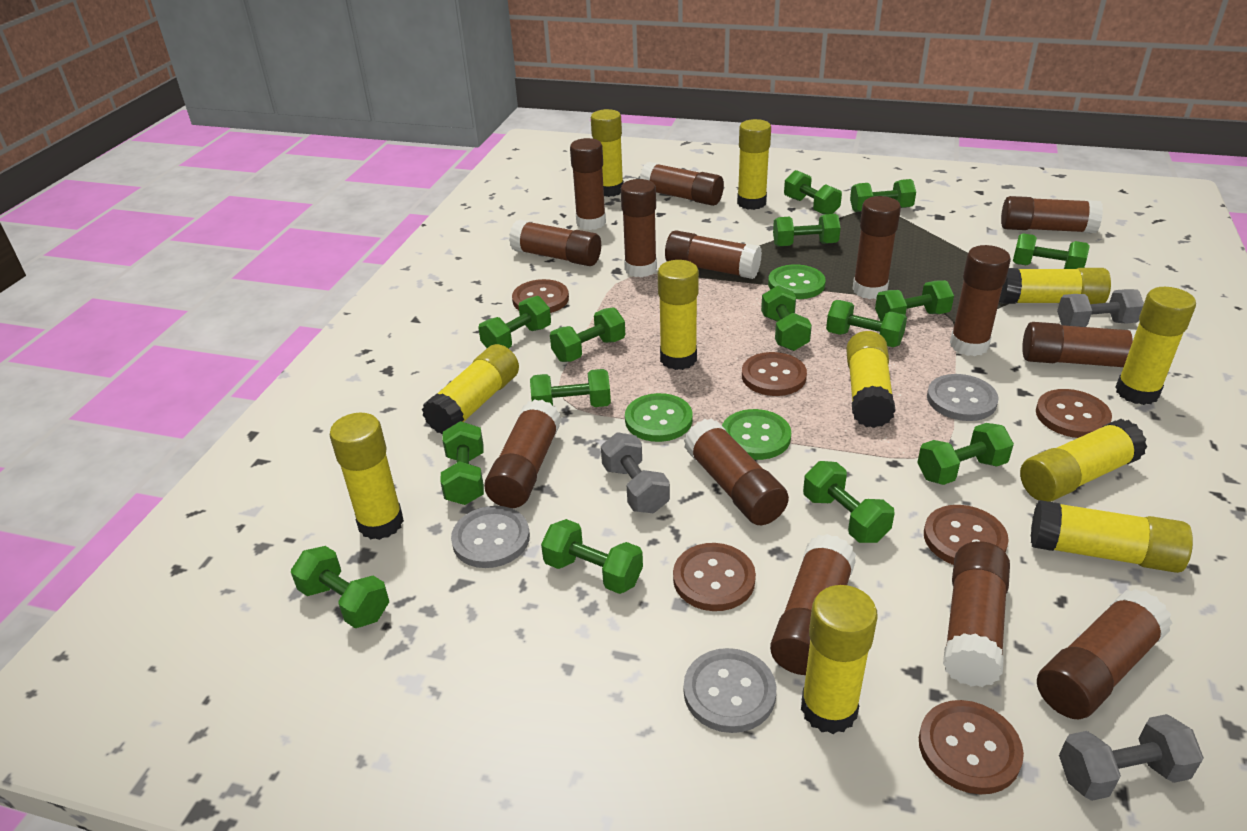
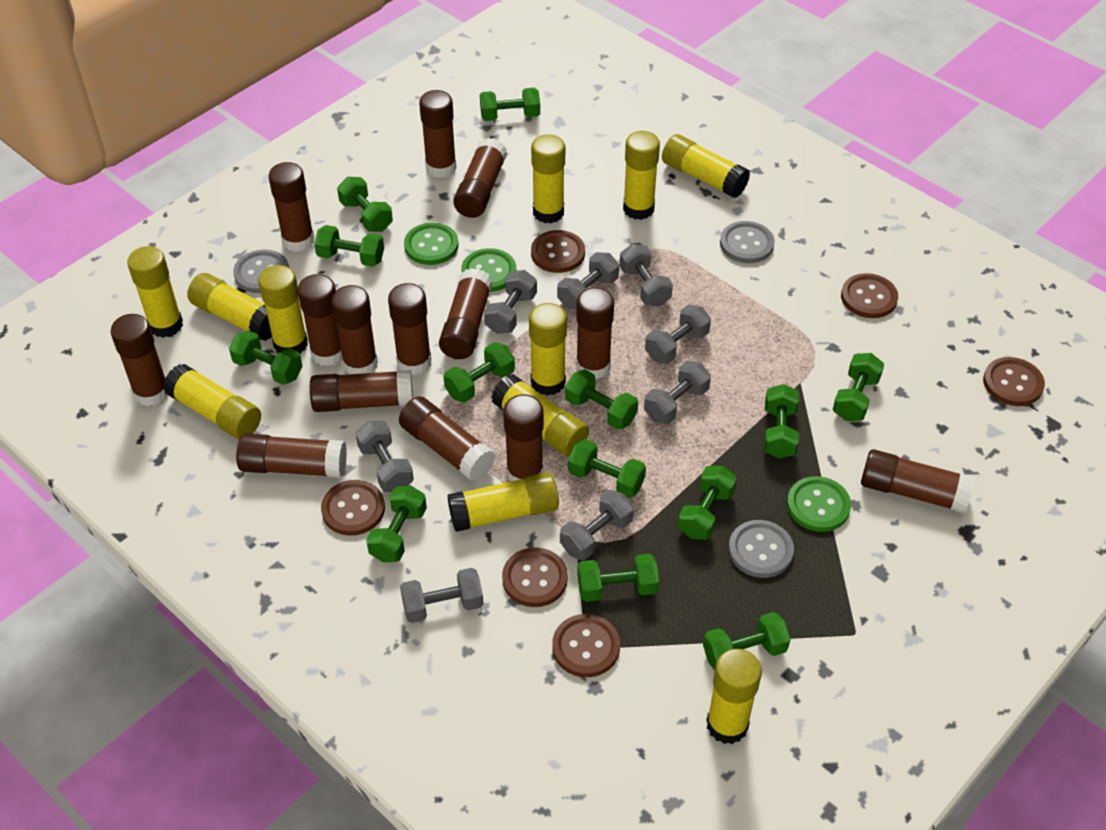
green dumbbell: 15 -> 13
grey dumbbell: 3 -> 8

